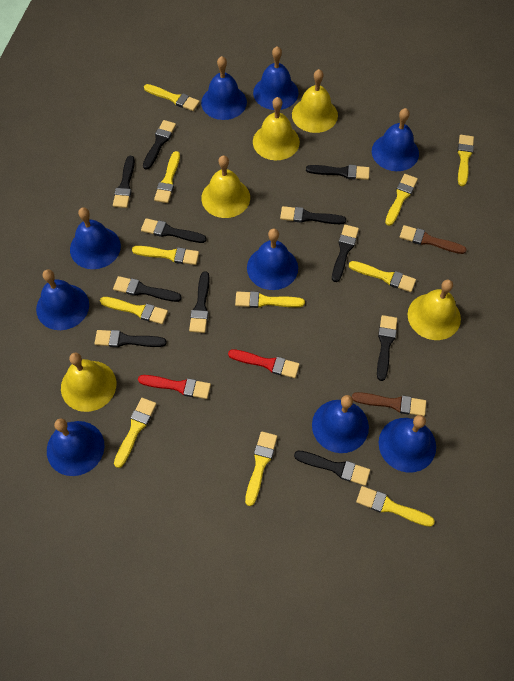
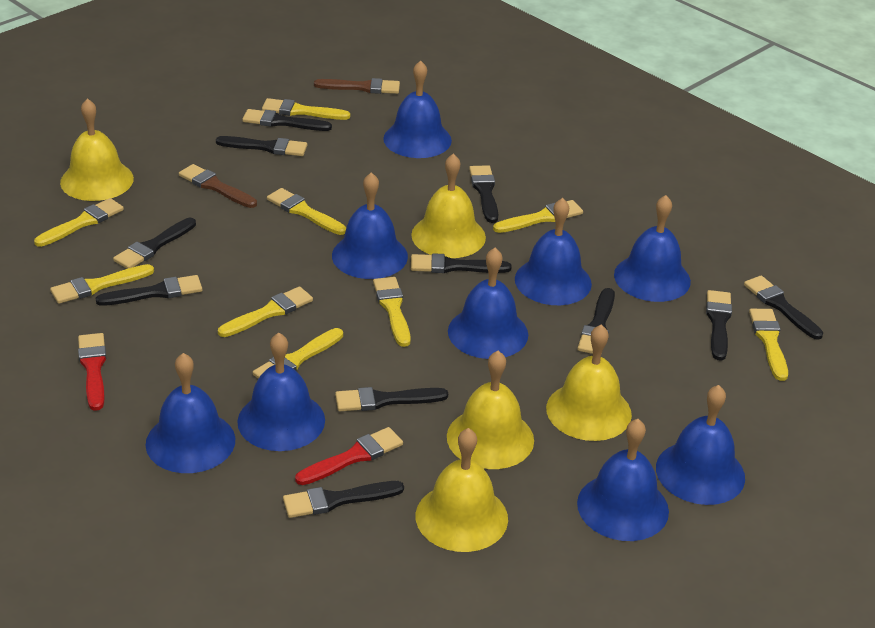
yellow brush: 11 -> 9

